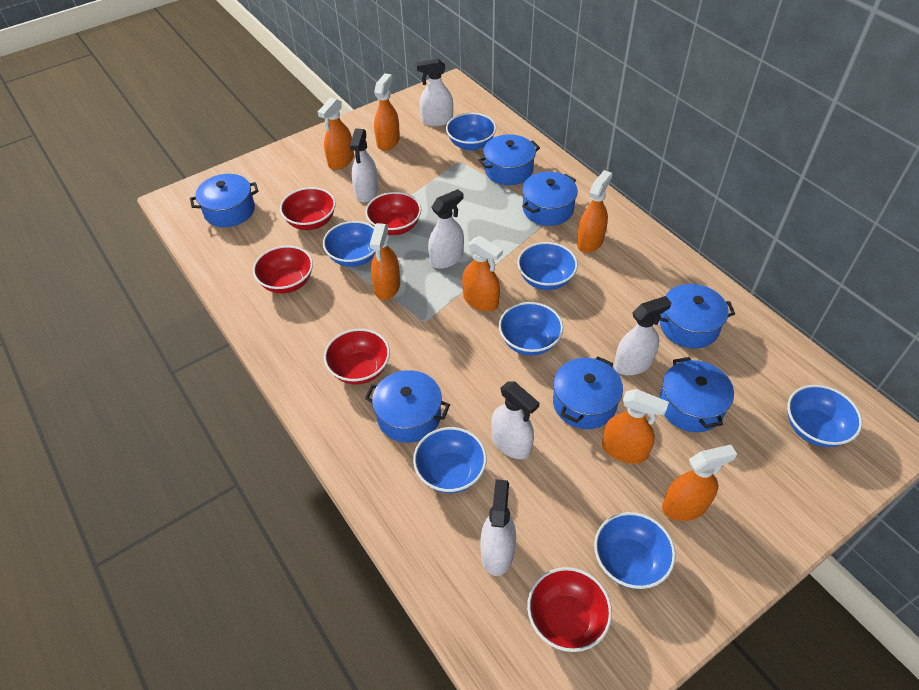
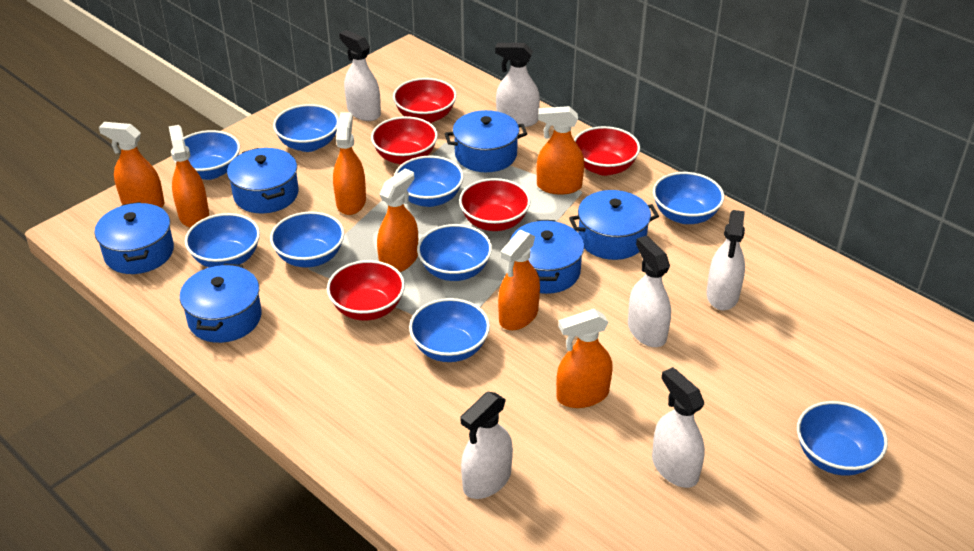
blue bowl: 7 -> 9
blue pot: 7 -> 6

